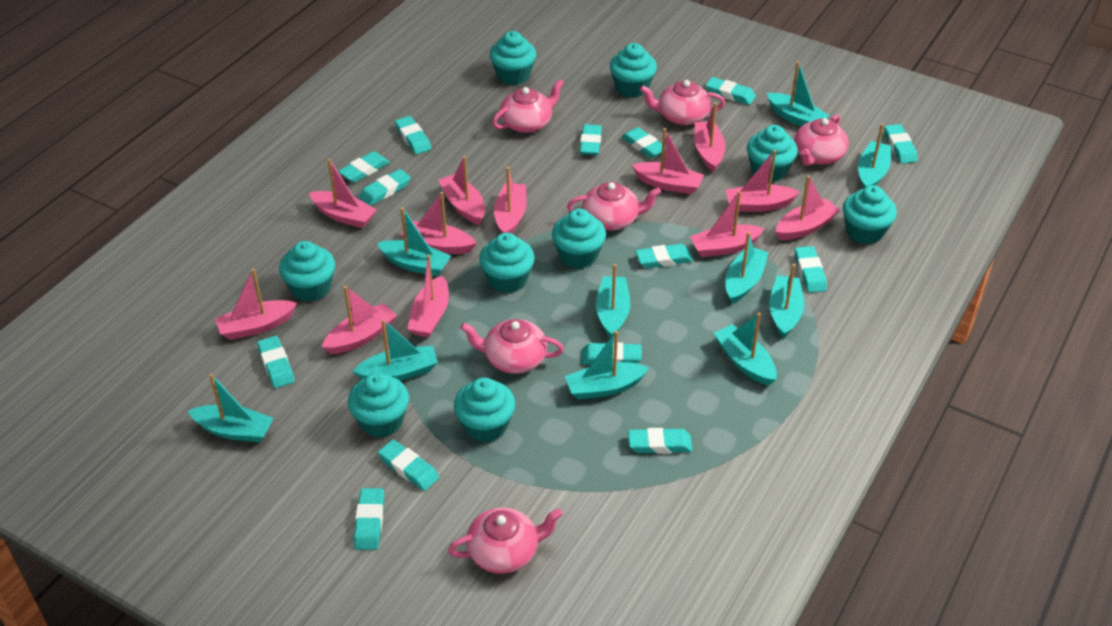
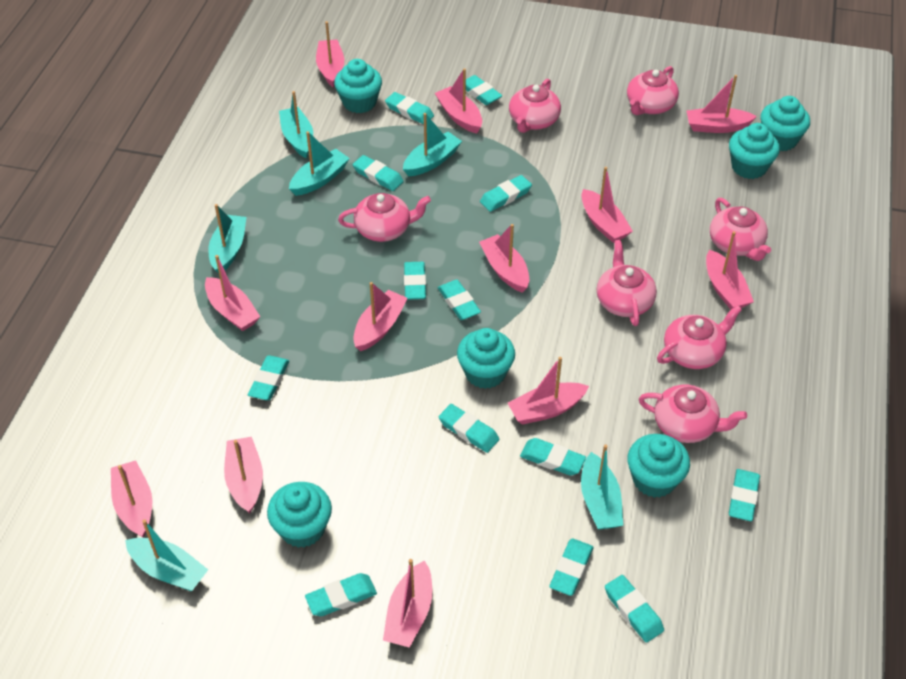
pink teapot: 6 -> 7
turquoise boat: 10 -> 6
turquoise cupcake: 9 -> 6
turquoise eraser: 14 -> 13

